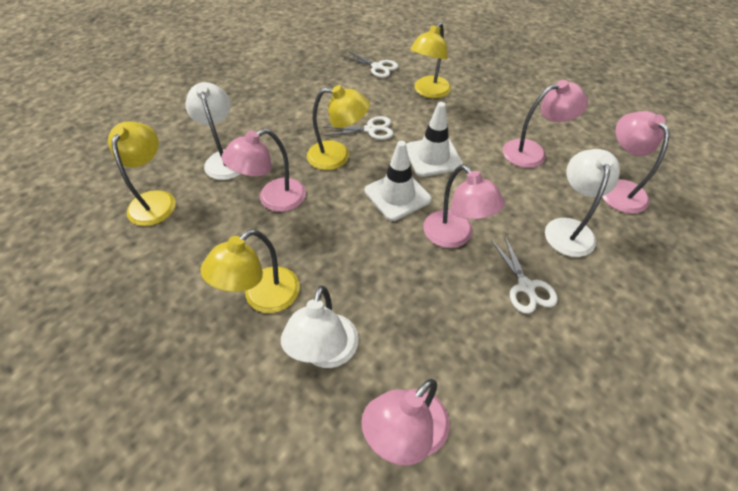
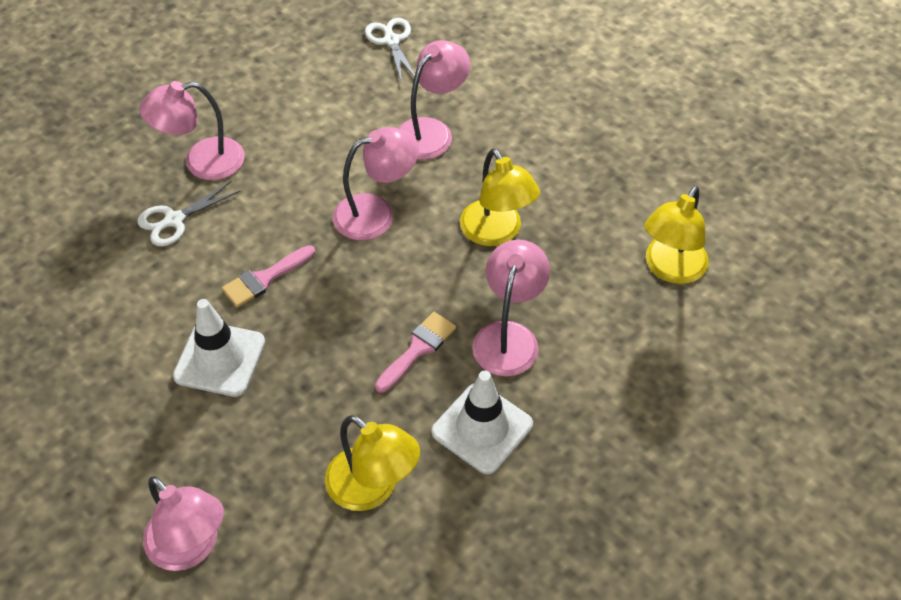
pink brush: 0 -> 2
white lamp: 3 -> 0
white scissors: 3 -> 2
yellow lamp: 4 -> 3

